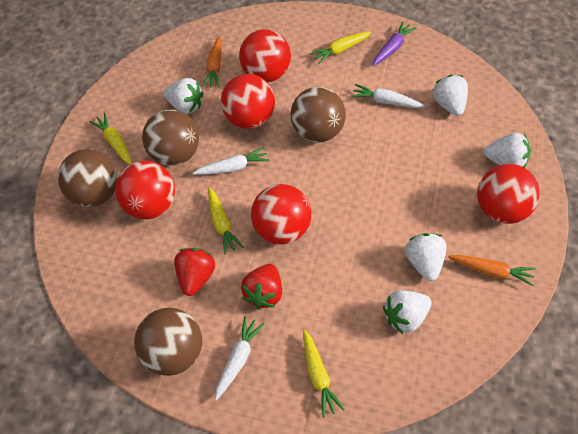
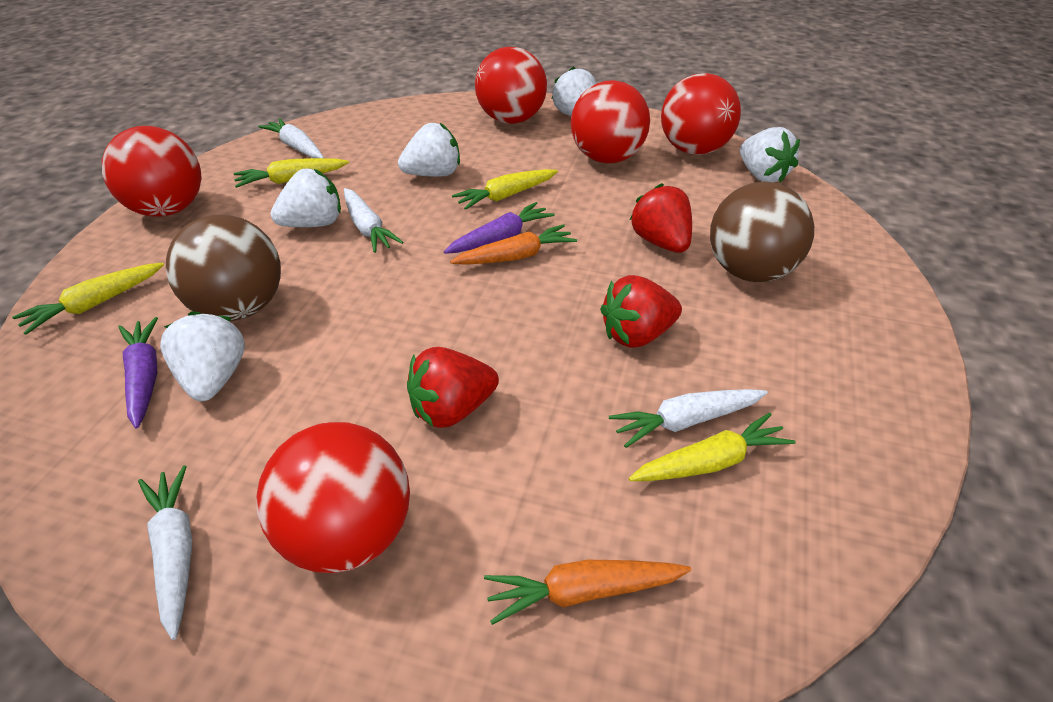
brown ball: 4 -> 2
purple carrot: 1 -> 2
red strawberry: 2 -> 3
white carrot: 3 -> 4

